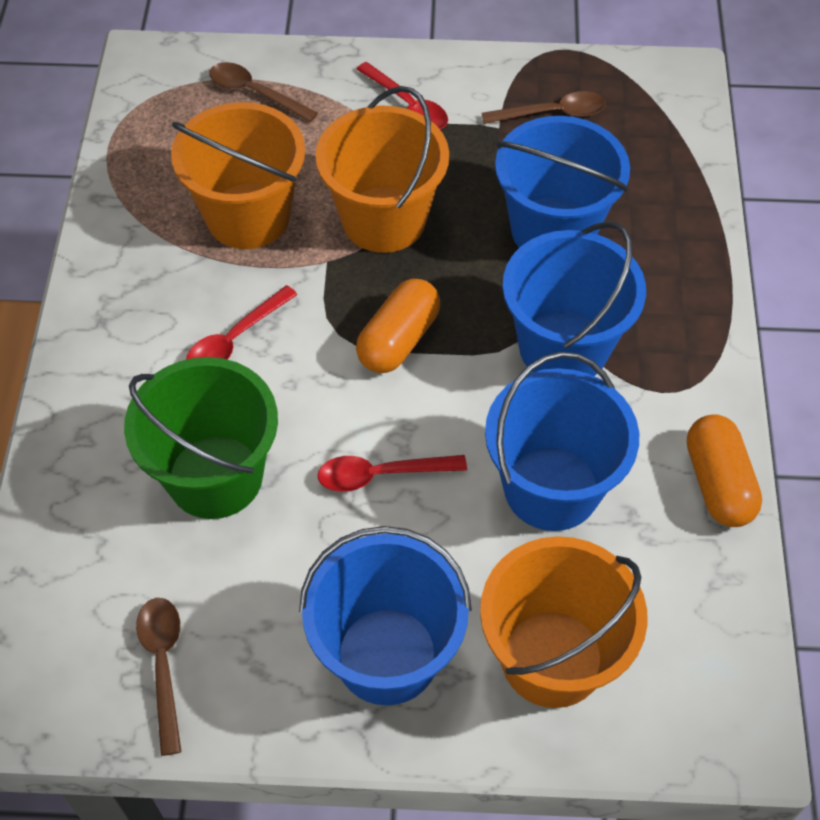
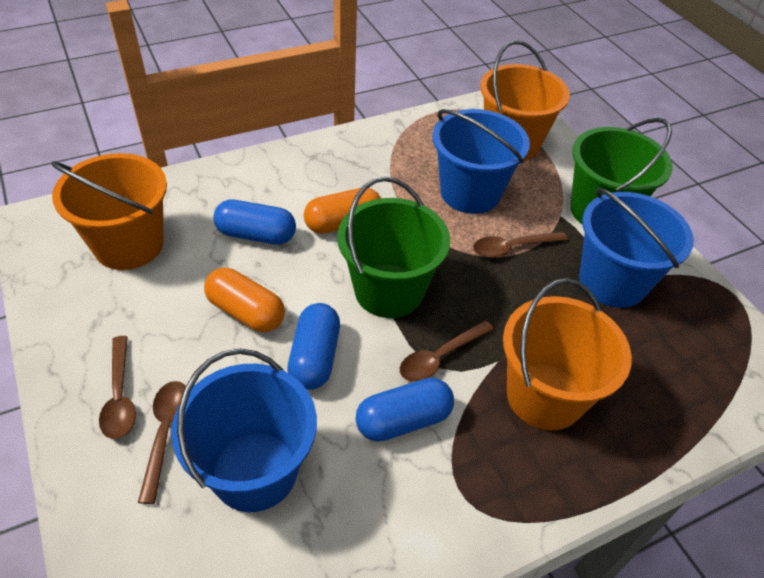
blue bucket: 4 -> 3
blue capsule: 0 -> 3
brown spoon: 3 -> 4
green bucket: 1 -> 2
red spoon: 3 -> 0

